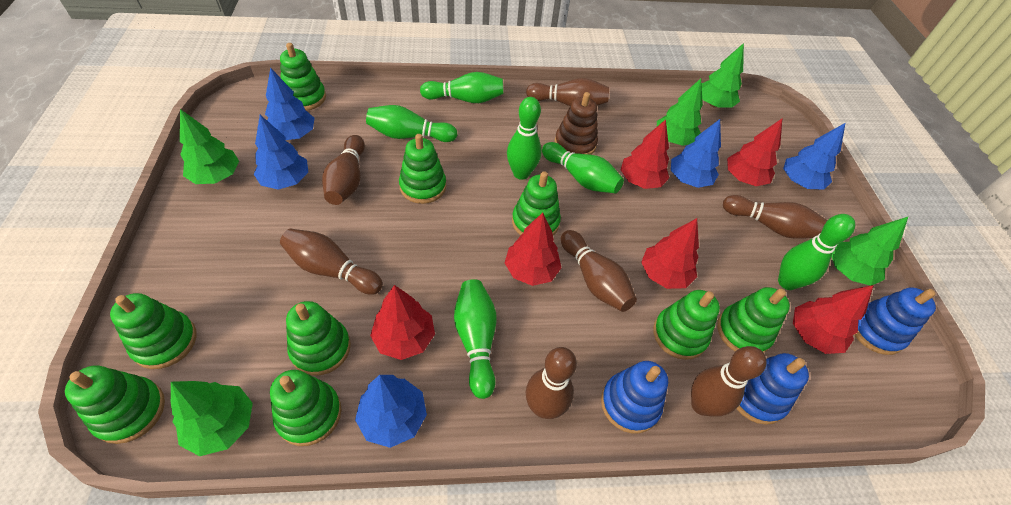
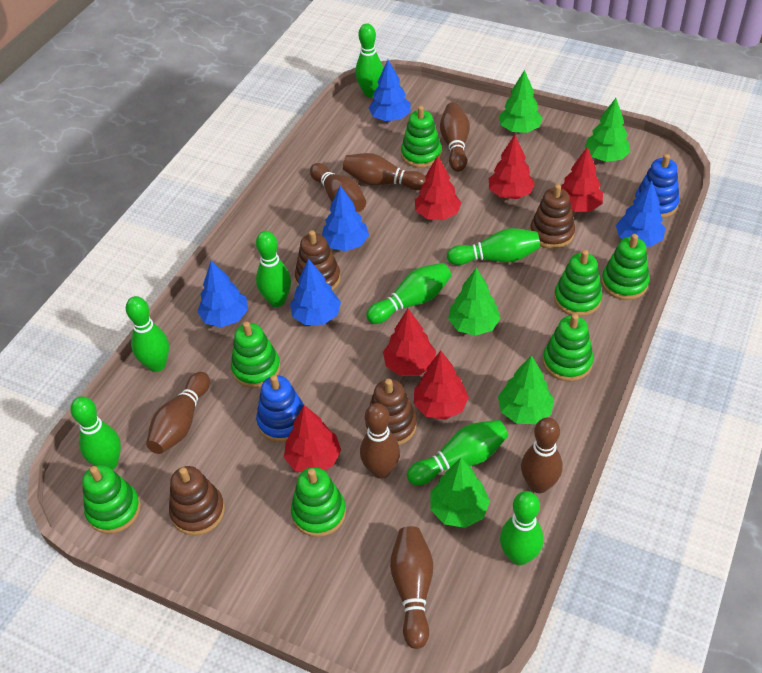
blue stacking toy: 3 -> 2
brown stacking toy: 1 -> 4
green bowling pin: 6 -> 8
green stacking toy: 9 -> 7

